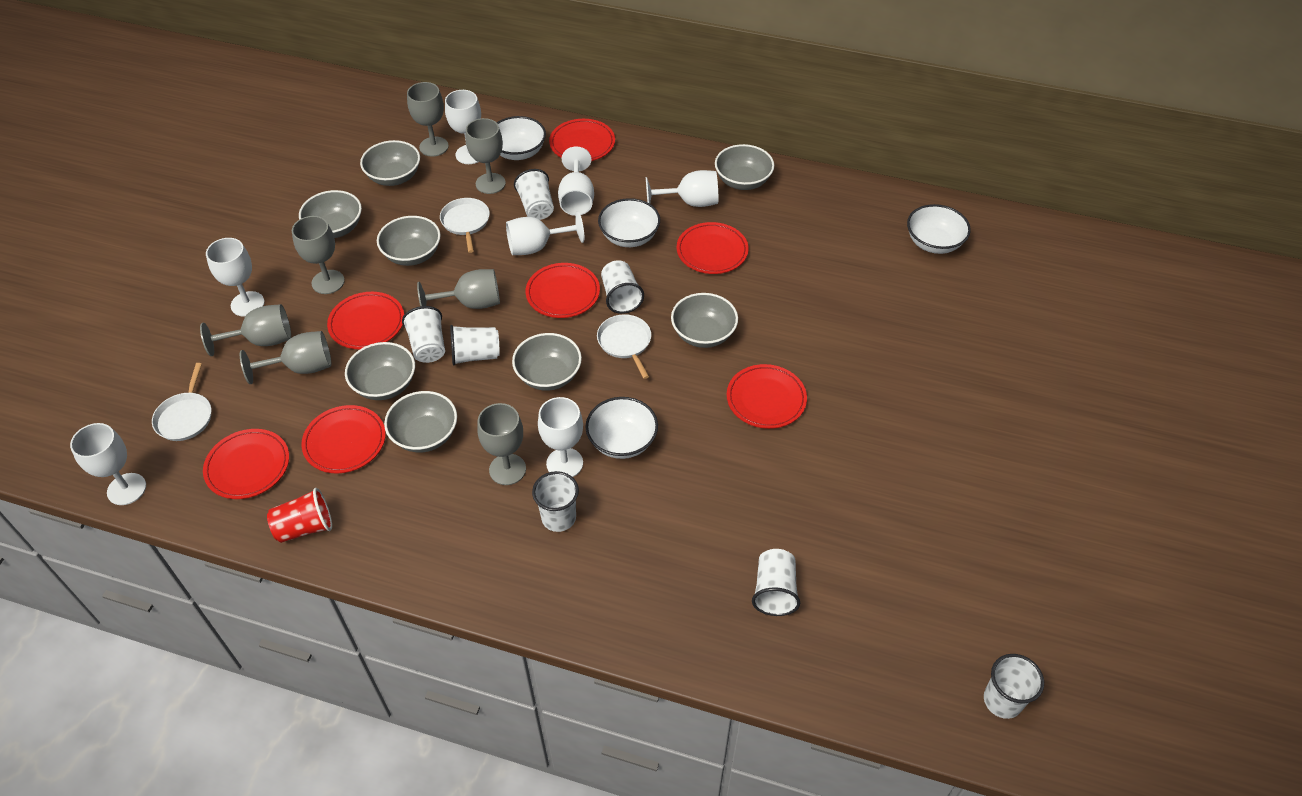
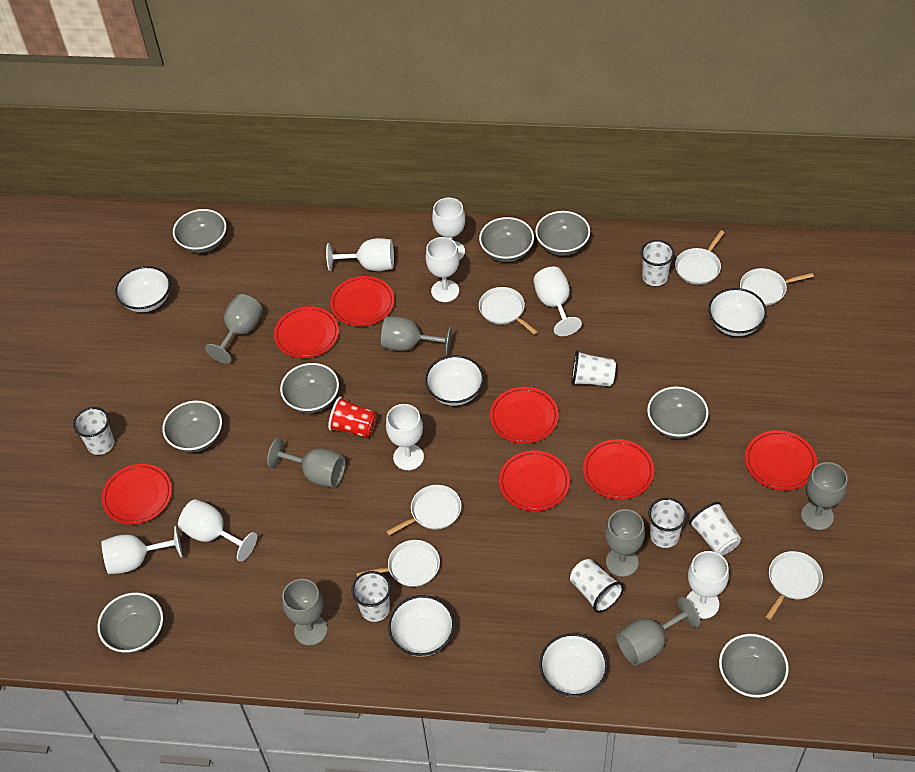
white bowl: 4 -> 5
white goblet: 7 -> 8
white pan: 3 -> 6

